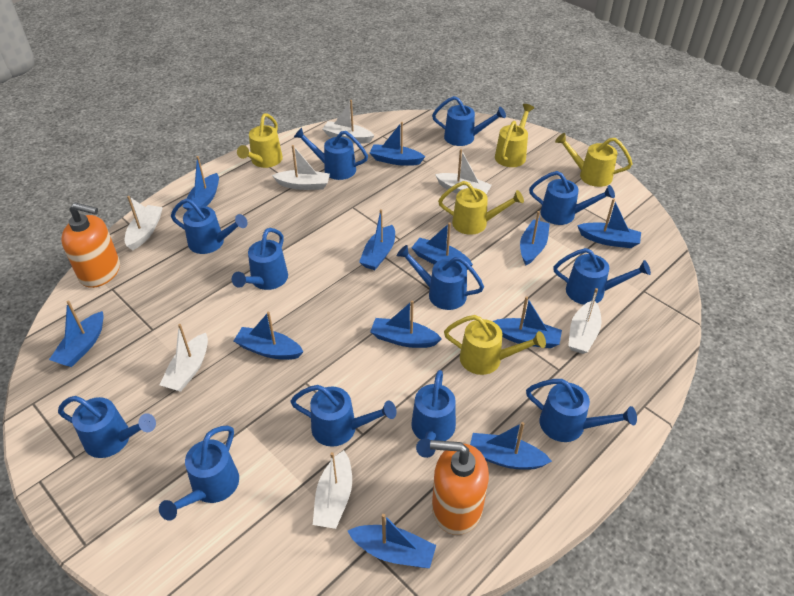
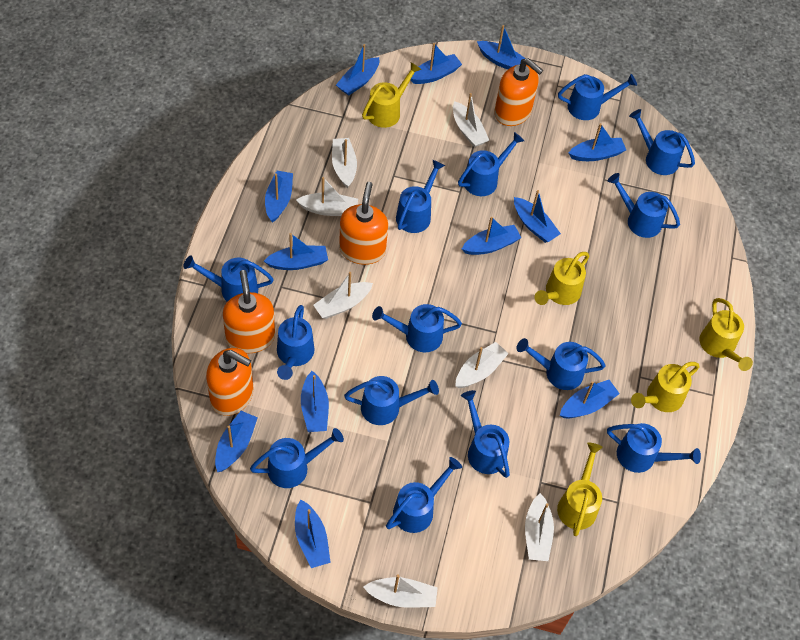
blue watering can: 12 -> 14
orange soap dispenser: 2 -> 4

